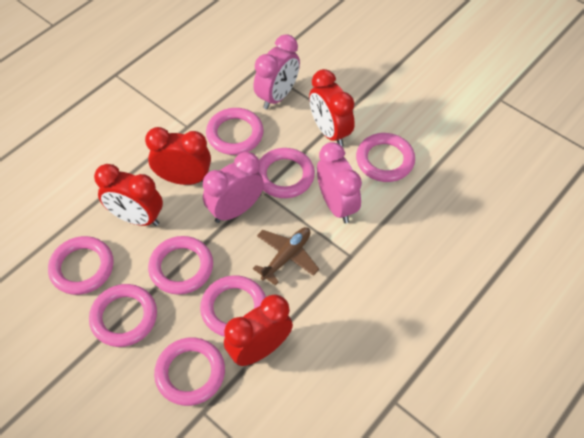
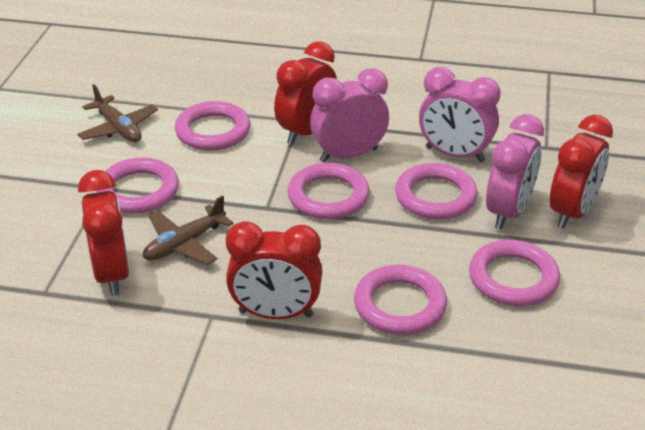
brown plane: 1 -> 2
pink ring: 8 -> 6

